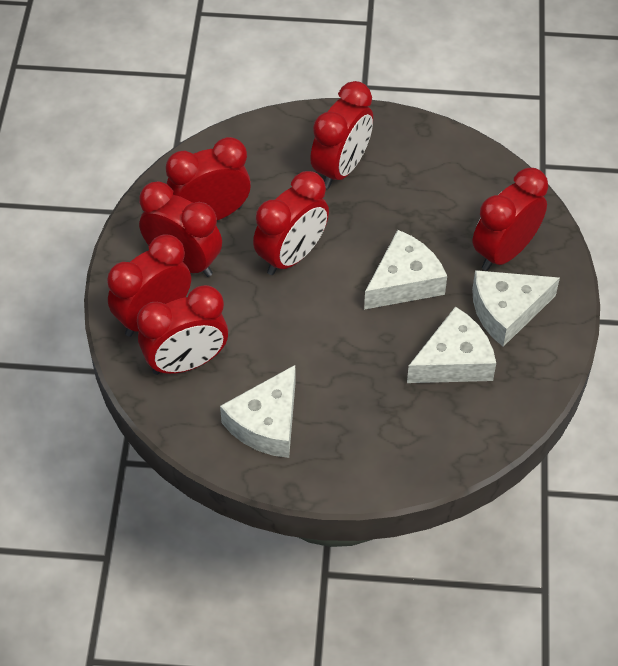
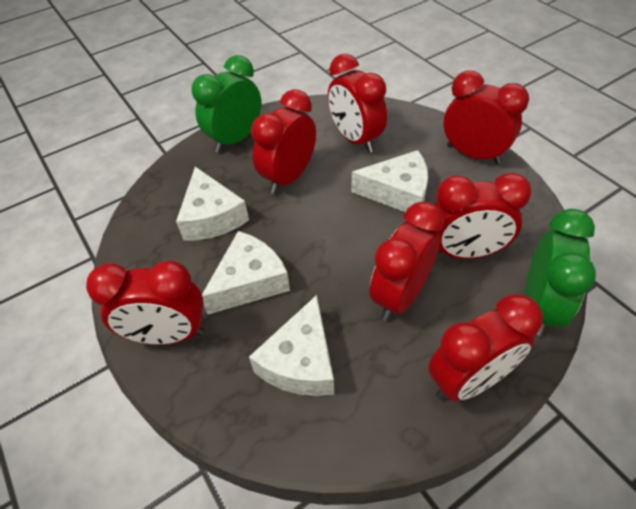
green clock: 0 -> 2

